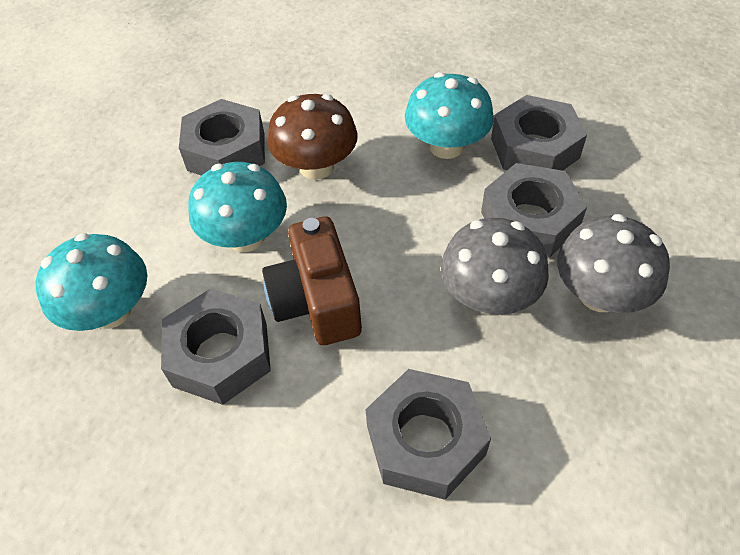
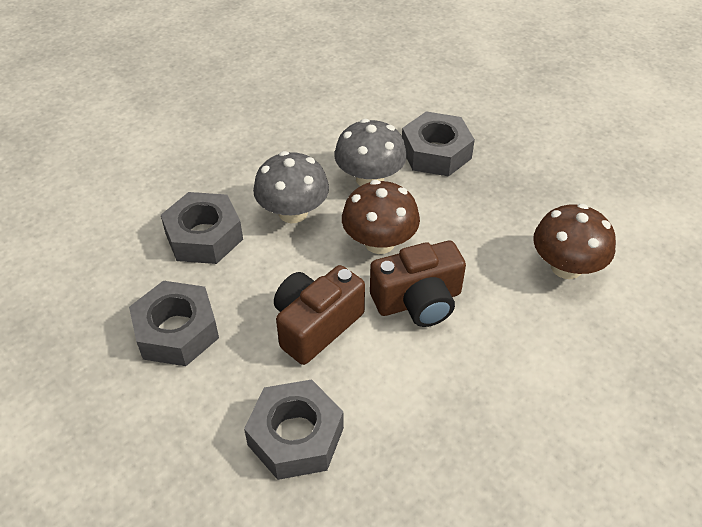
brown camera: 1 -> 2
brown mushroom: 1 -> 2
grey nut: 5 -> 4
turquoise mushroom: 3 -> 0

